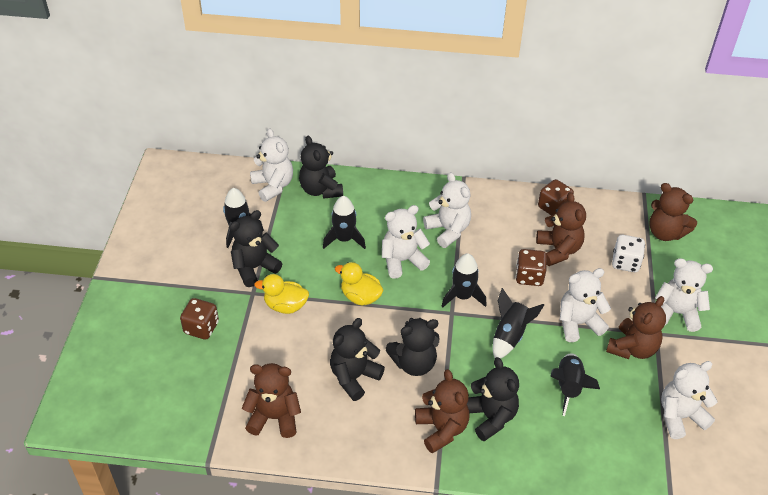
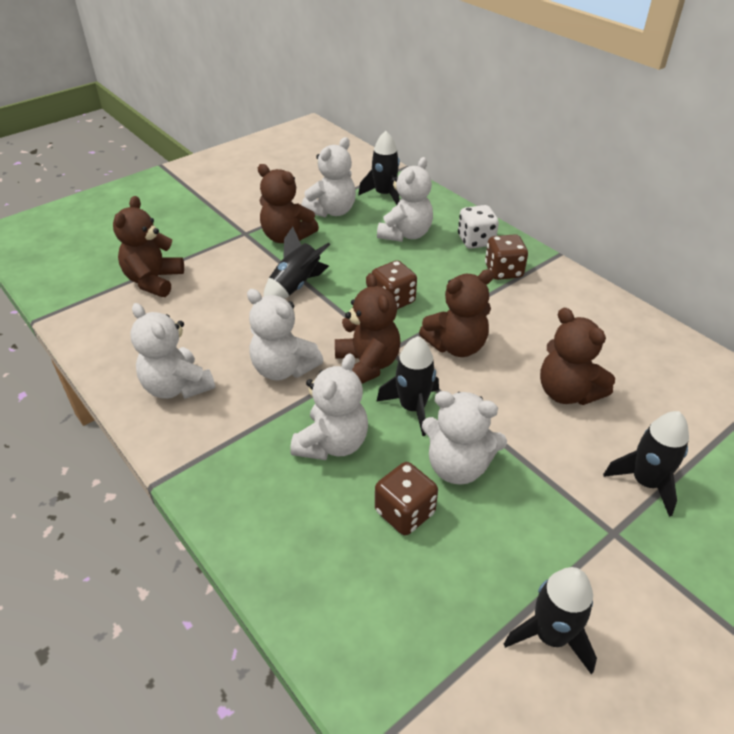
black teddy bear: 5 -> 0
yellow duck: 2 -> 0

